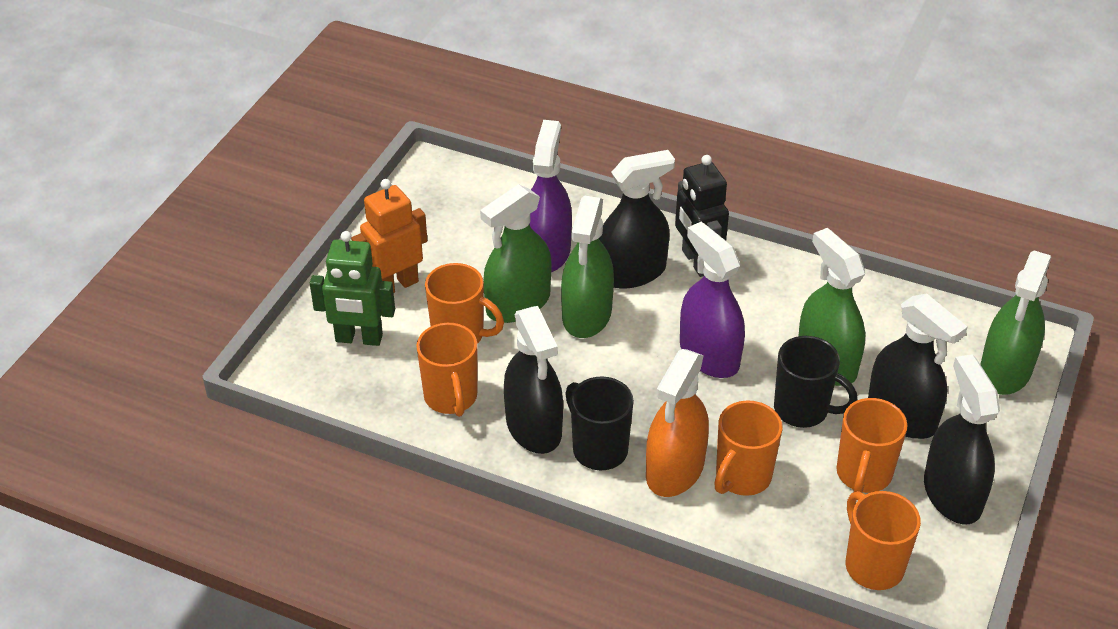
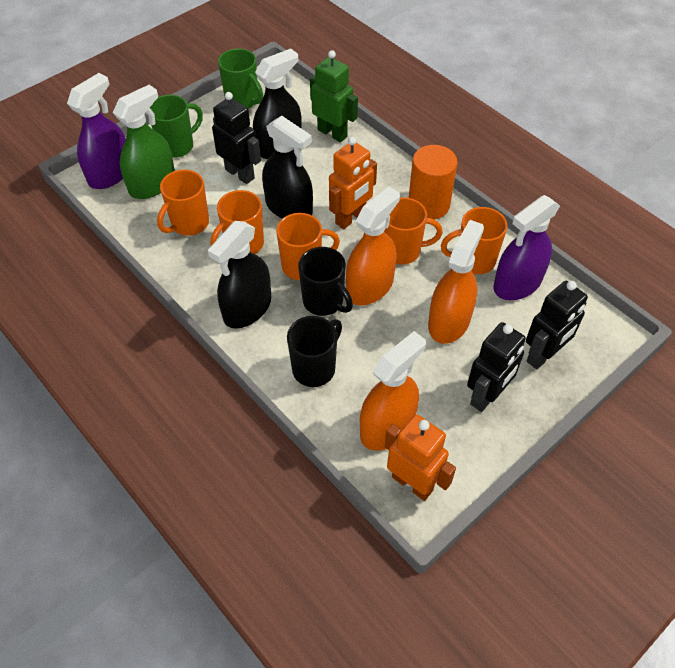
black robot: 1 -> 3
black spray bottle: 4 -> 3
green mug: 0 -> 2
green spray bottle: 4 -> 1
orange cylinder: 0 -> 1
orange robot: 1 -> 2
orange spray bottle: 1 -> 3

